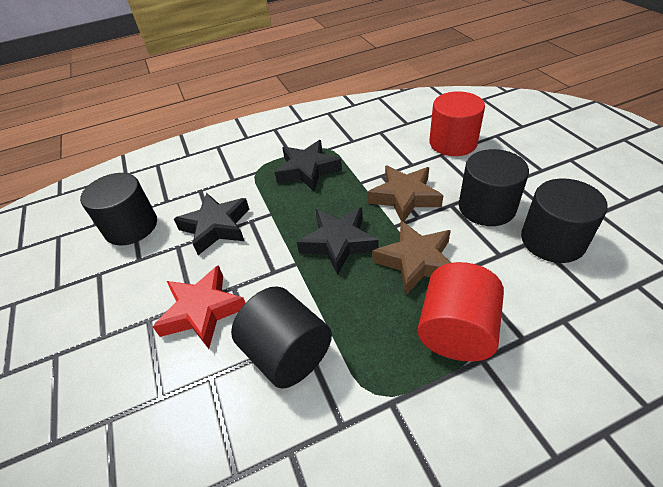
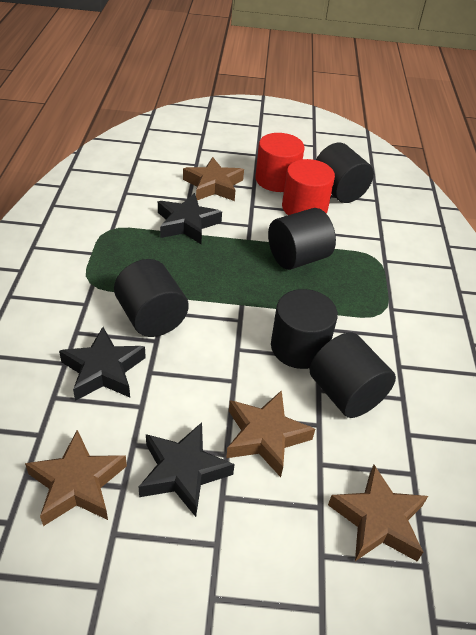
black cylinder: 4 -> 5
brown star: 2 -> 4
red star: 1 -> 0

